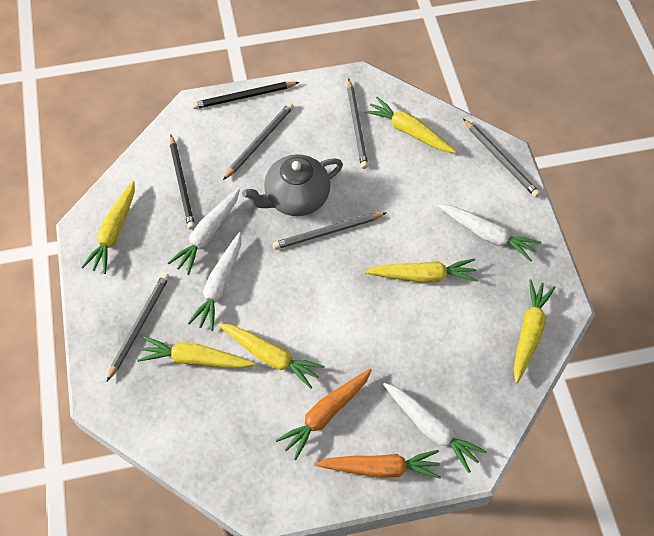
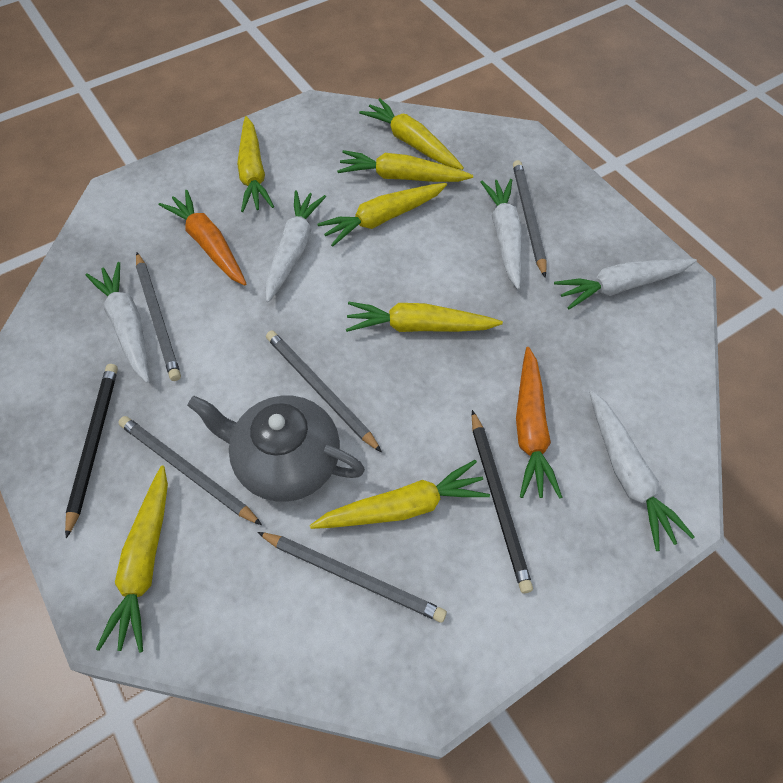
white carrot: 4 -> 5
yellow carrot: 6 -> 7

